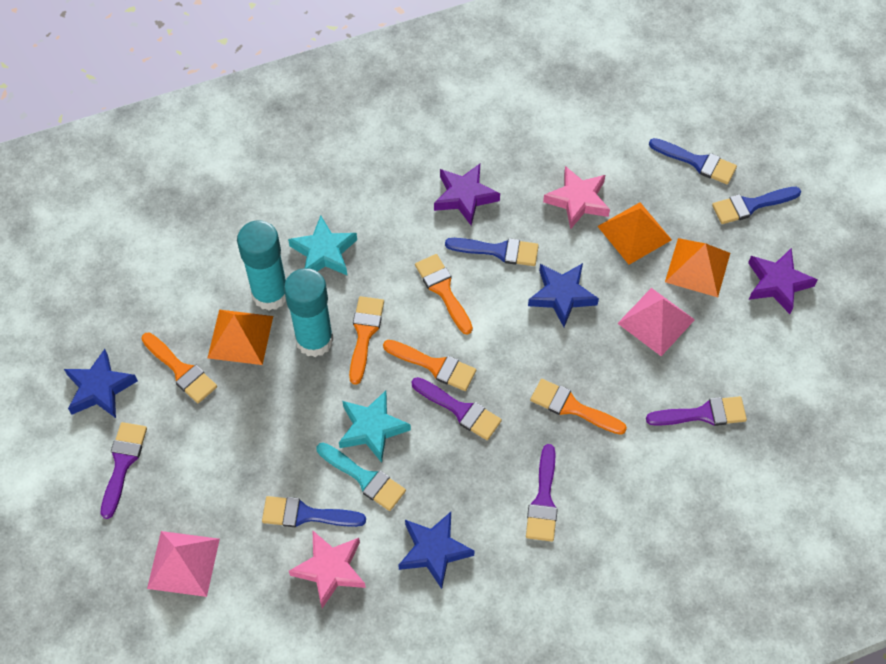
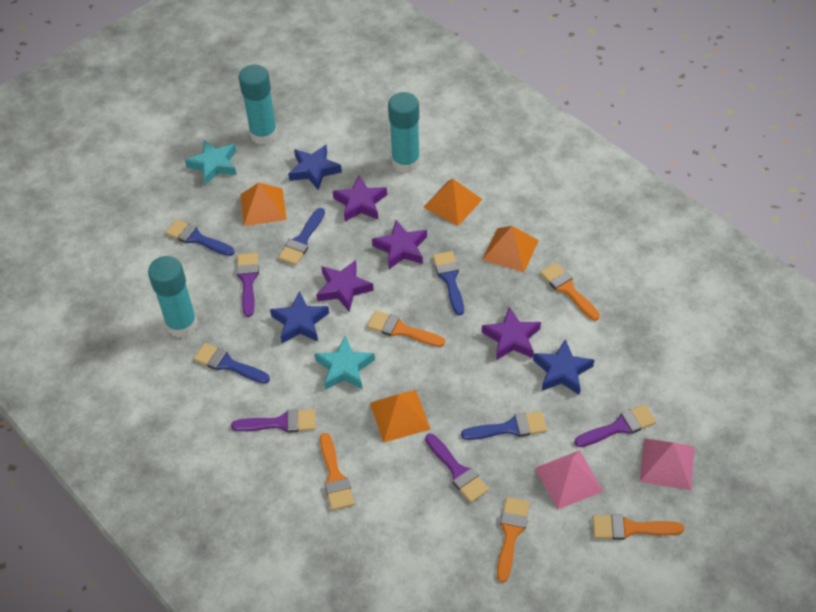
blue brush: 4 -> 5
orange pyramid: 3 -> 4
pink star: 2 -> 0
purple star: 2 -> 4
turquoise brush: 1 -> 0
turquoise glue stick: 2 -> 3

